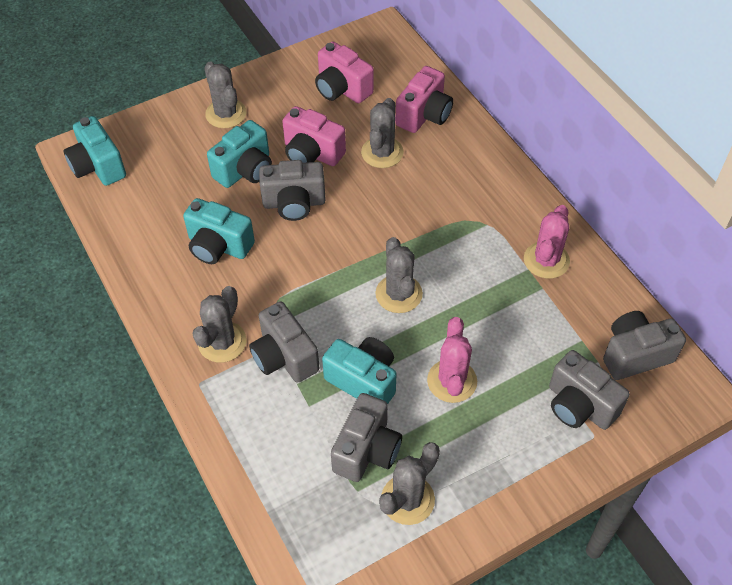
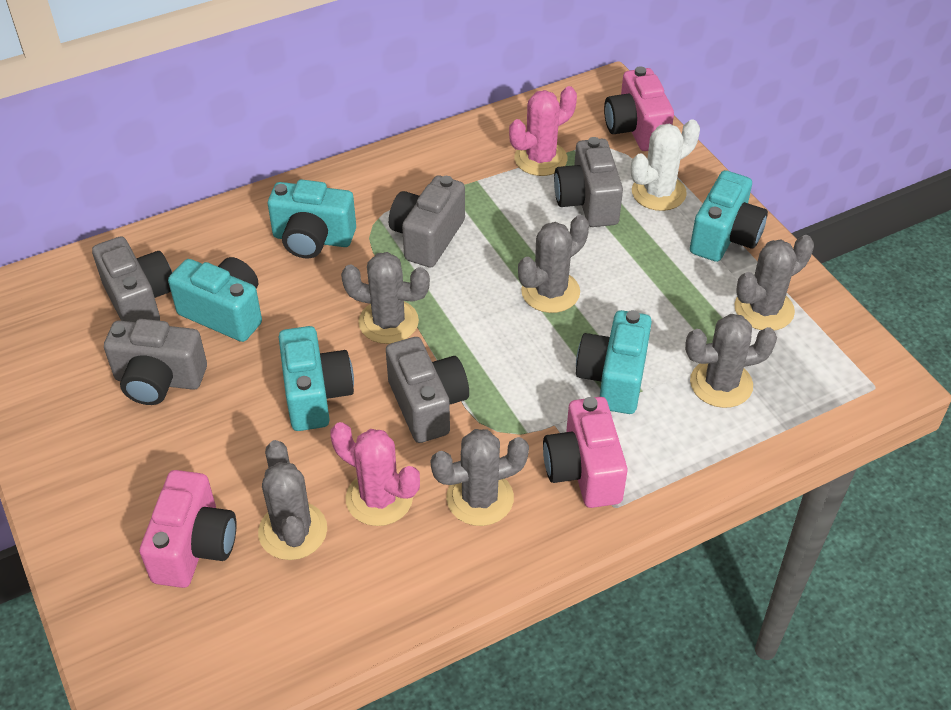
grey cactus: 5 -> 6
turquoise camera: 4 -> 5
white cactus: 0 -> 1

